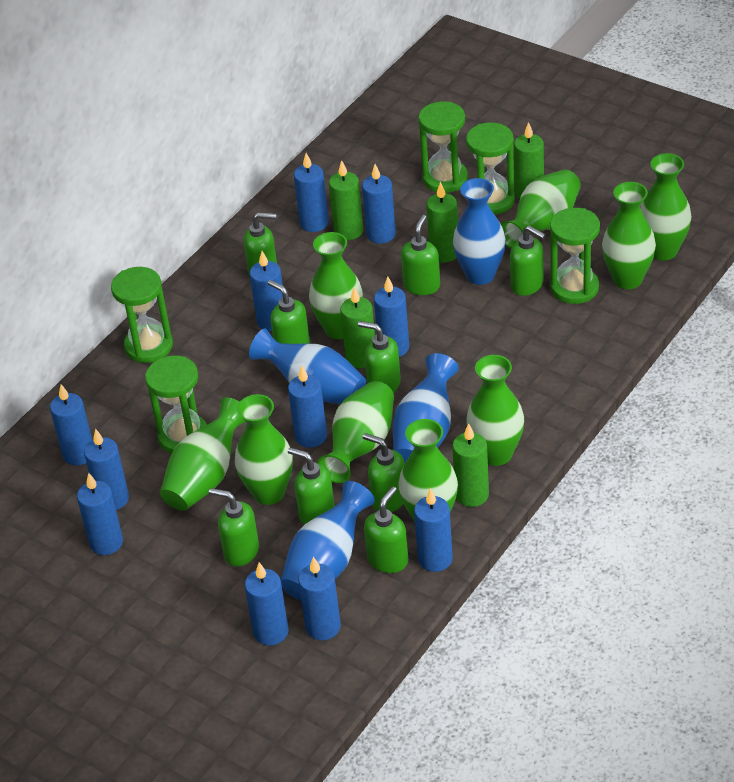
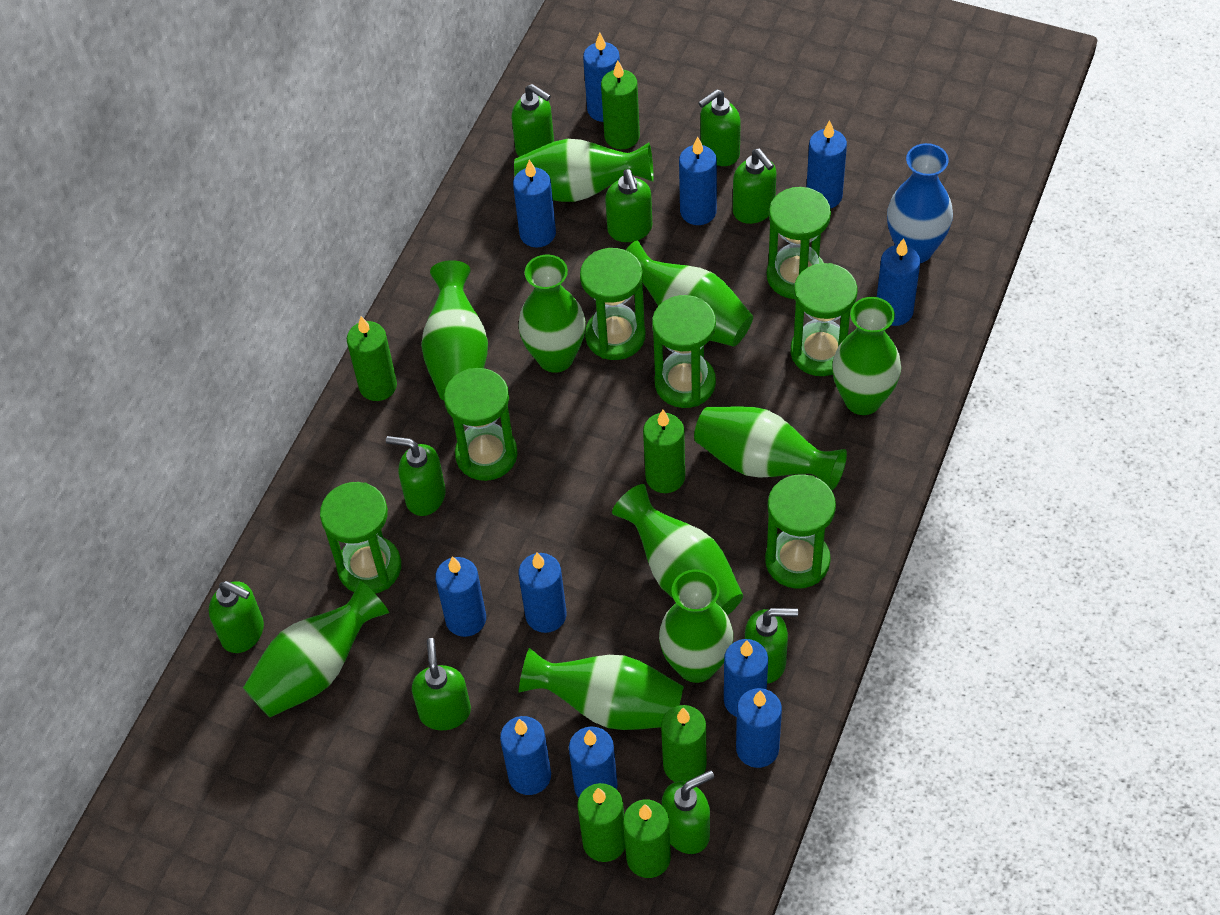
blue vase: 4 -> 1
green candle: 5 -> 6
green hourglass: 5 -> 7
green vase: 9 -> 10

